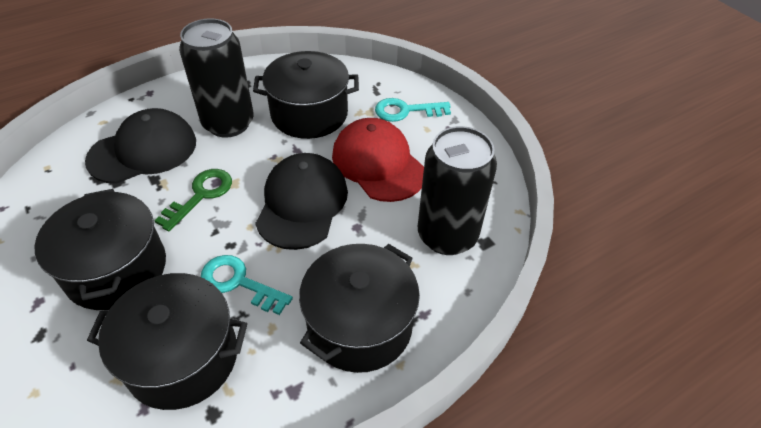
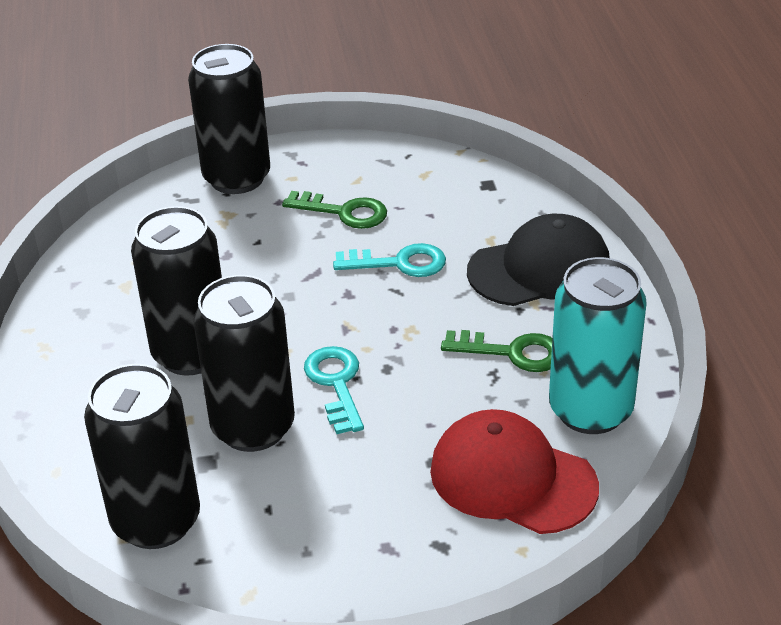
black can: 2 -> 4
black cap: 2 -> 1
black pot: 4 -> 0
green key: 1 -> 2
turquoise can: 0 -> 1

